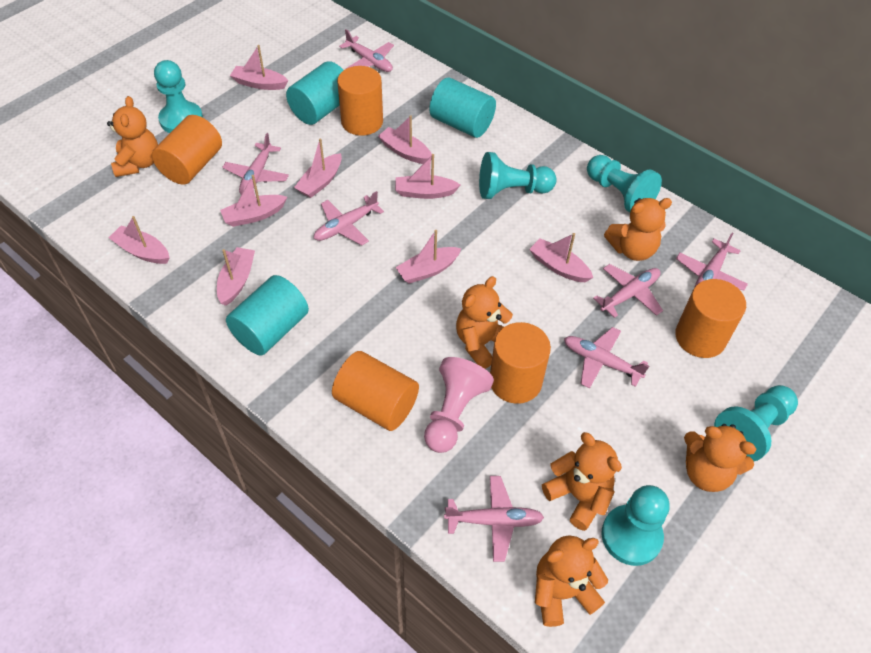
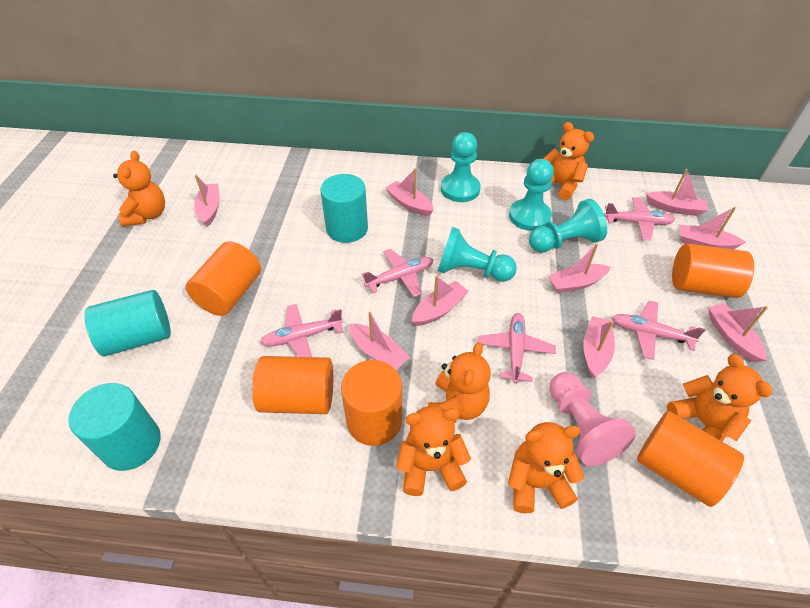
pink plane: 7 -> 5
turquoise pawn: 5 -> 4

